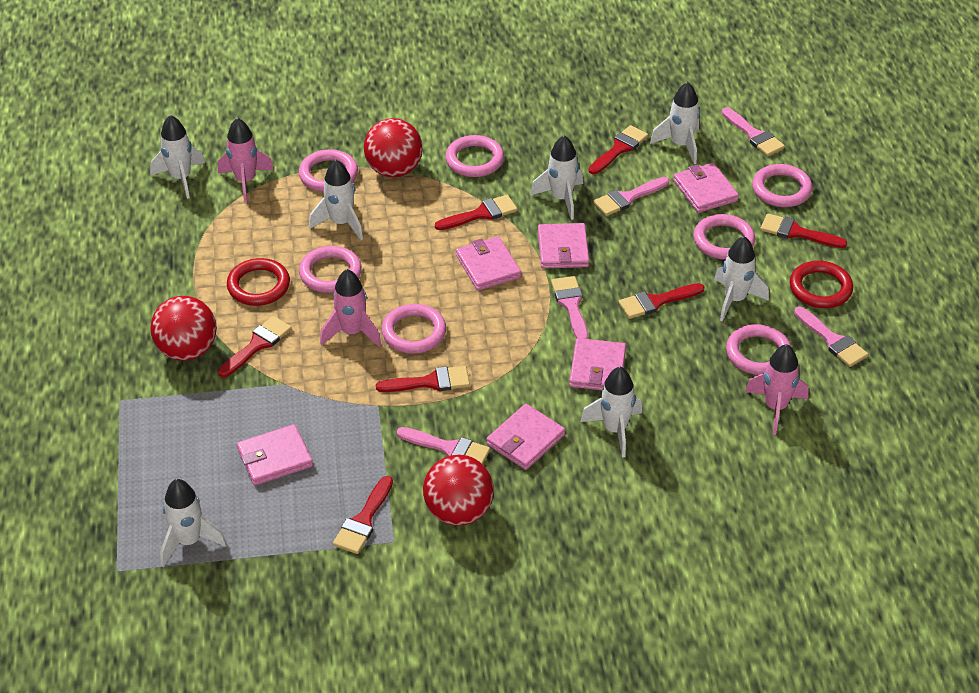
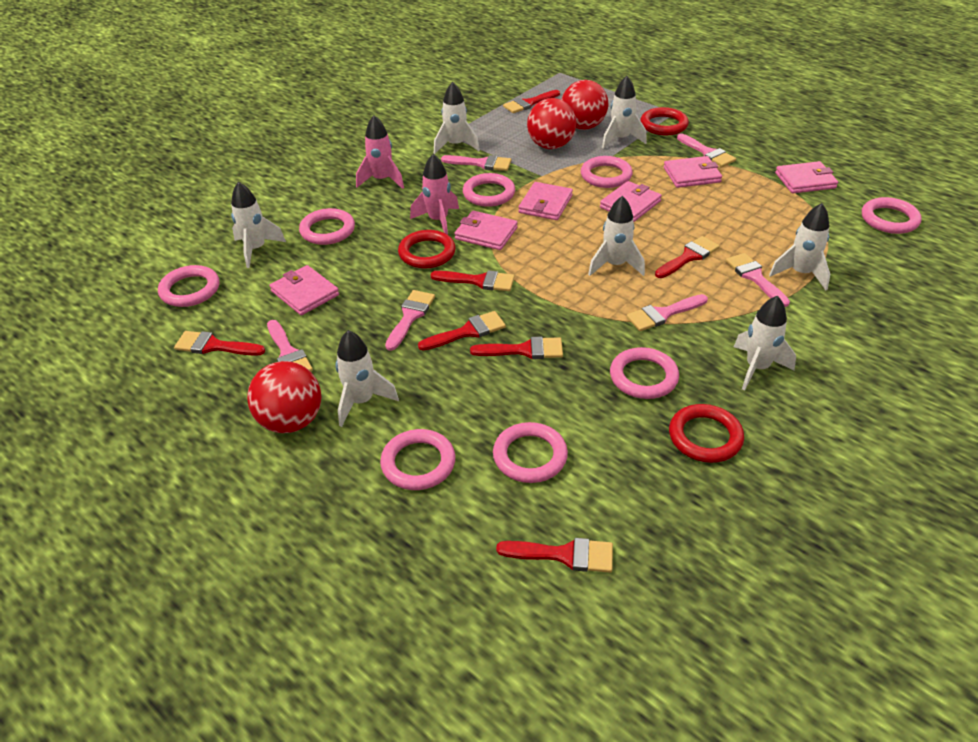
pink brush: 5 -> 6
pink ring: 7 -> 8
pink rocket: 3 -> 2
red ring: 2 -> 3

